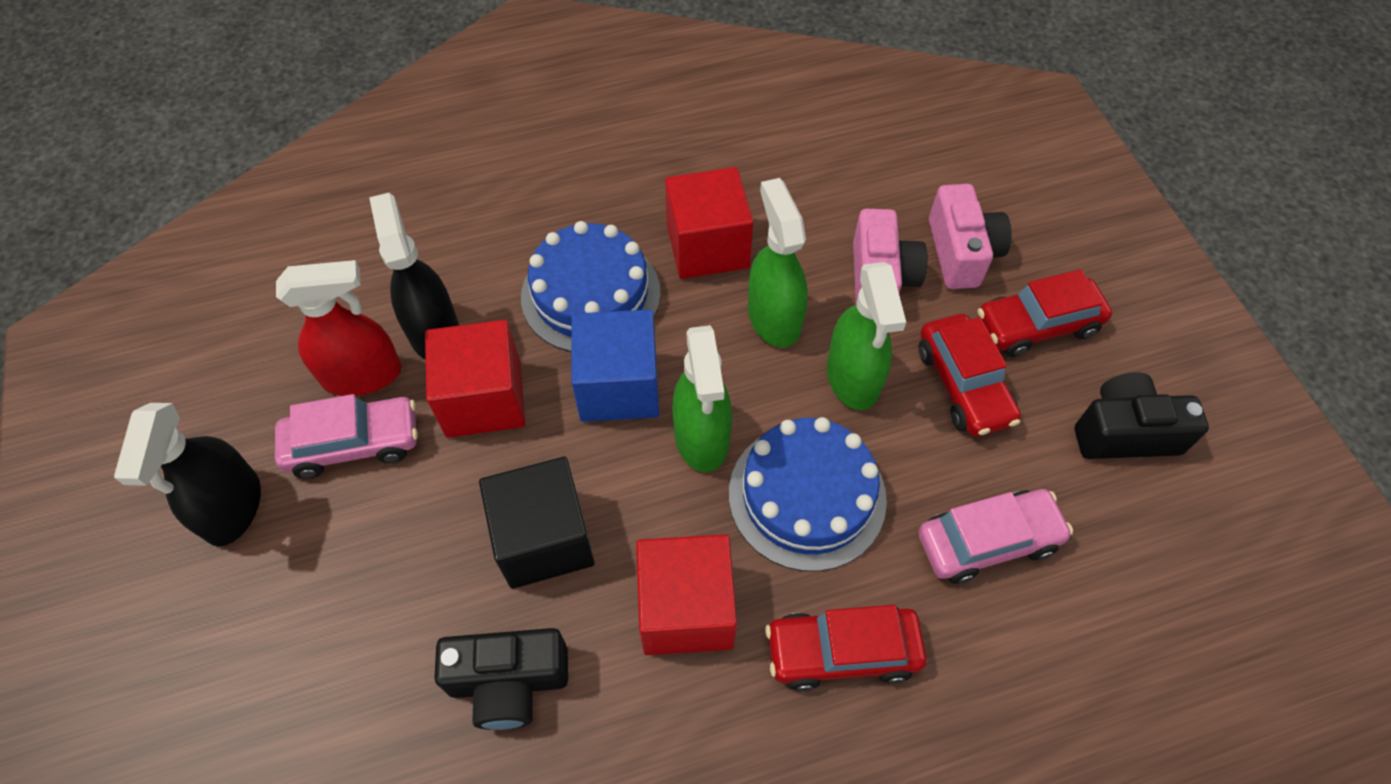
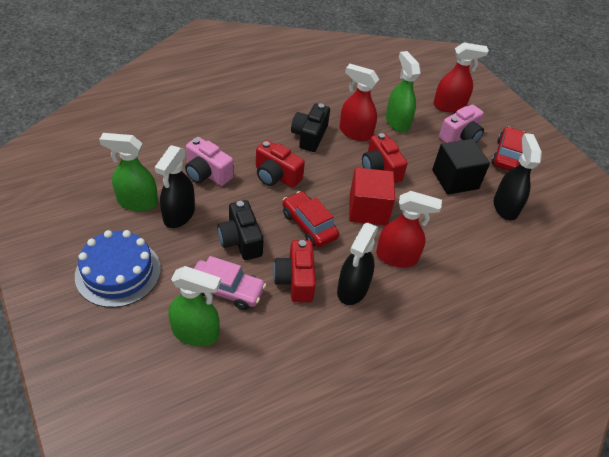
black spray bottle: 2 -> 3
blue cake: 2 -> 1
blue cube: 1 -> 0
pink car: 2 -> 1
red camera: 0 -> 3
red car: 3 -> 2
red cube: 3 -> 1
red spray bottle: 1 -> 3

